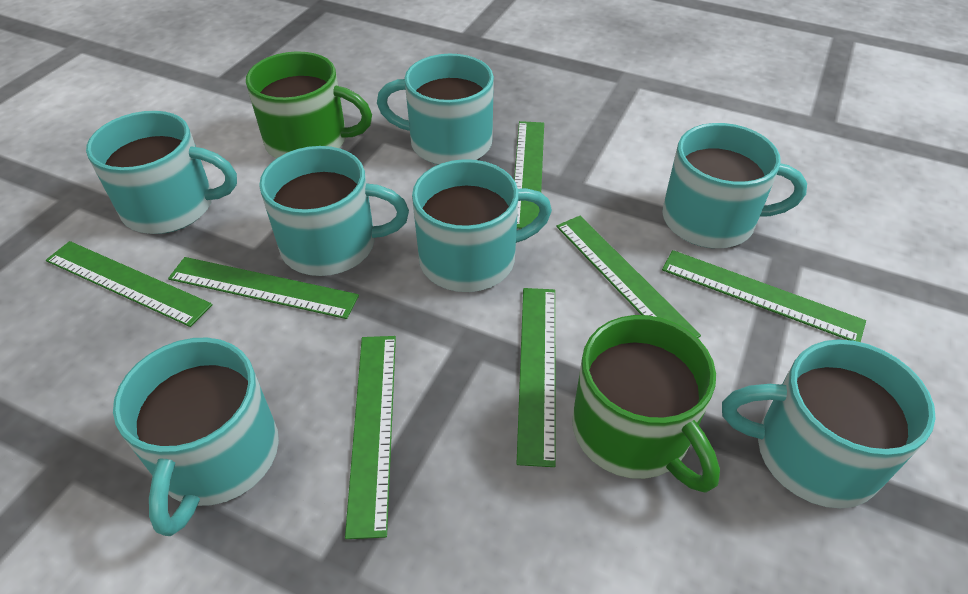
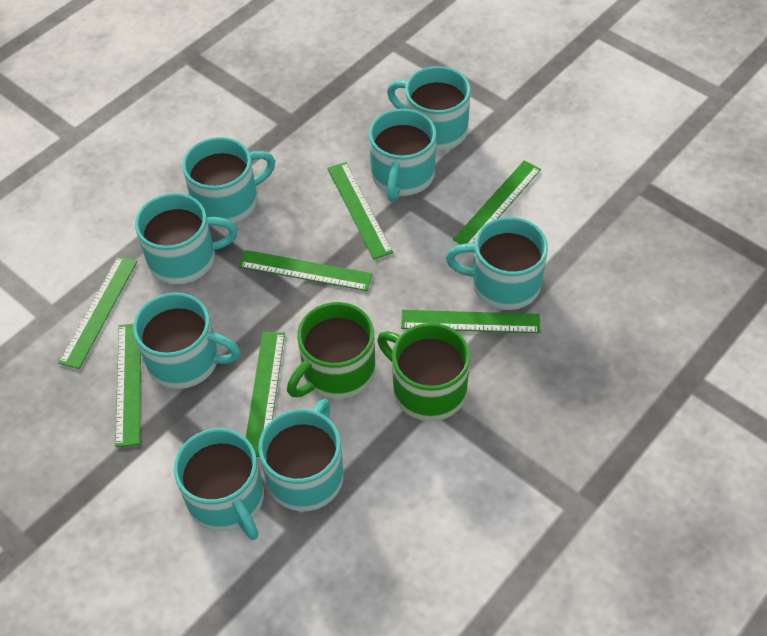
turquoise mug: 7 -> 8

